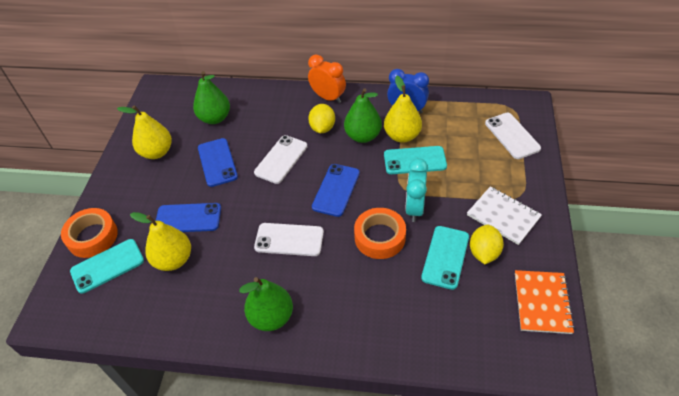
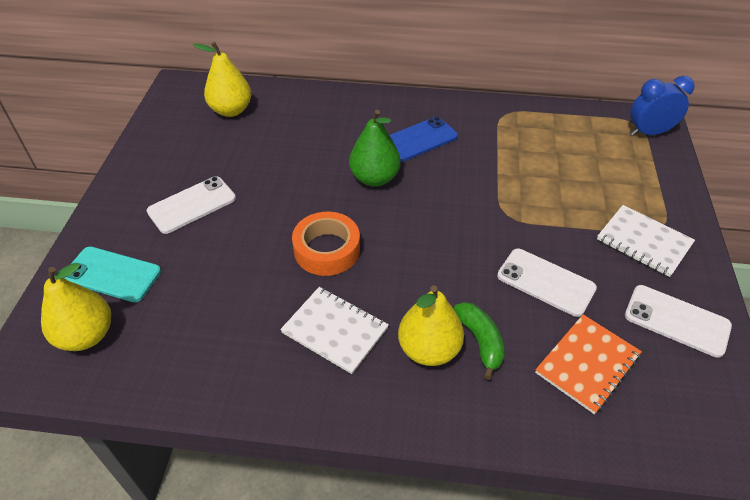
blue phone: 3 -> 1
green banana: 0 -> 1
green pear: 3 -> 1
orange clock: 1 -> 0
orange tape: 2 -> 1
turquoise clock: 1 -> 0
turquoise phone: 3 -> 1
white notebook: 1 -> 2
yellow lemon: 2 -> 0

